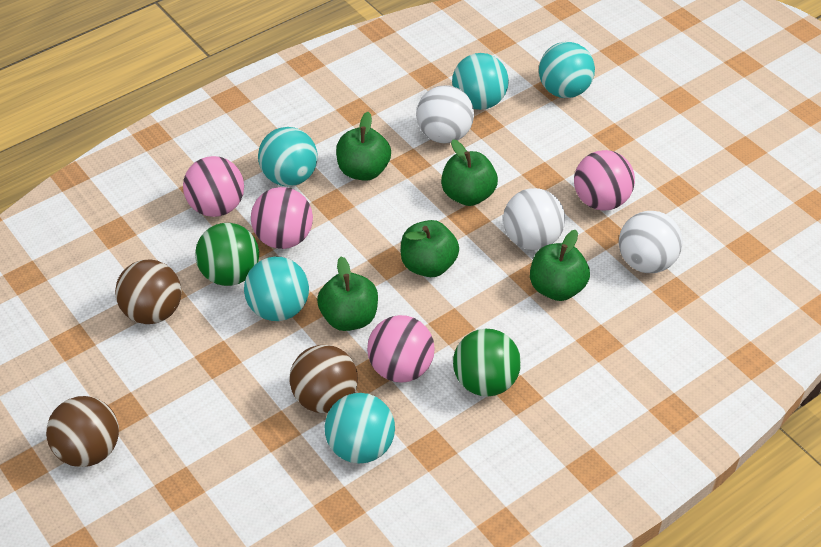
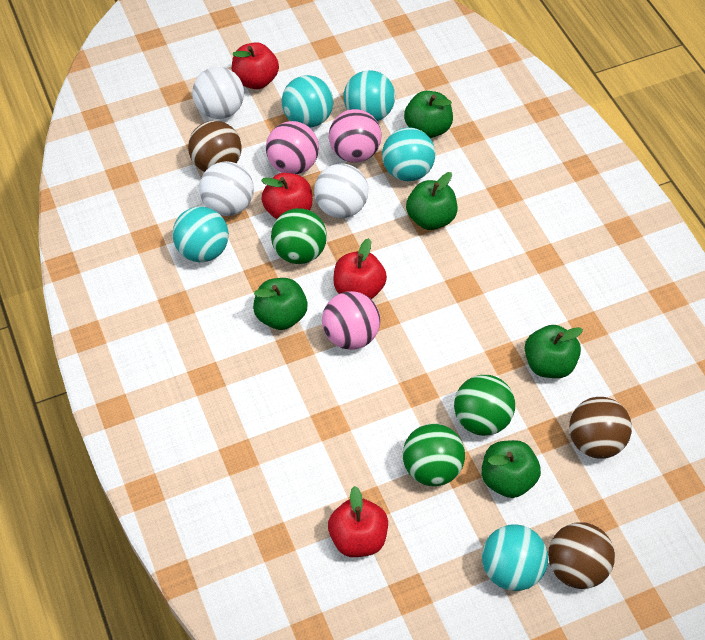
green ball: 2 -> 3
pink ball: 4 -> 3
red apple: 0 -> 4

